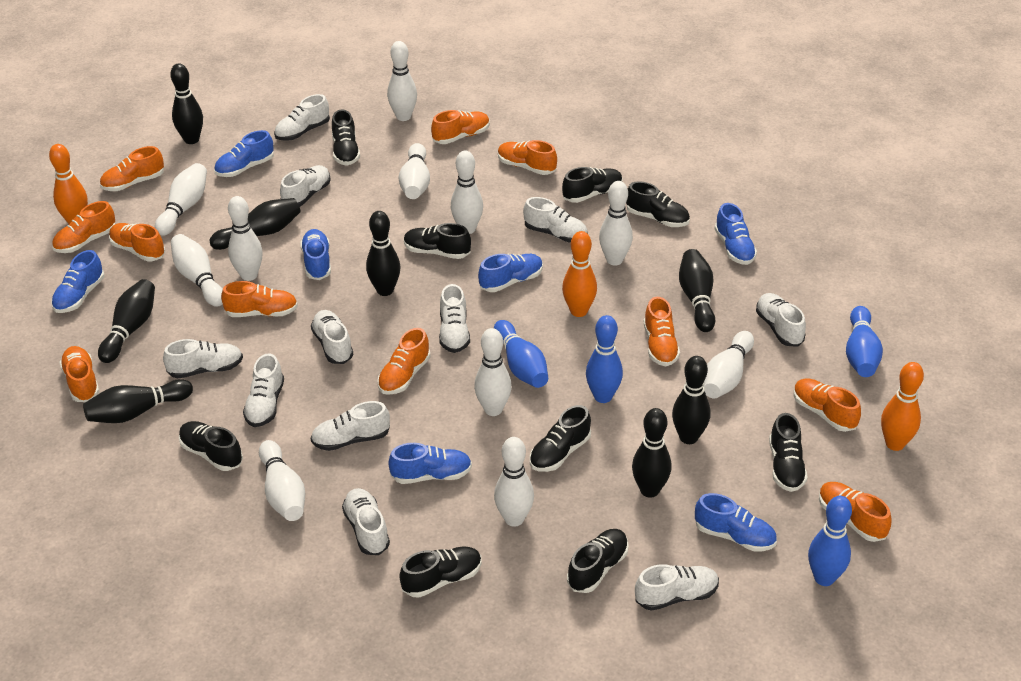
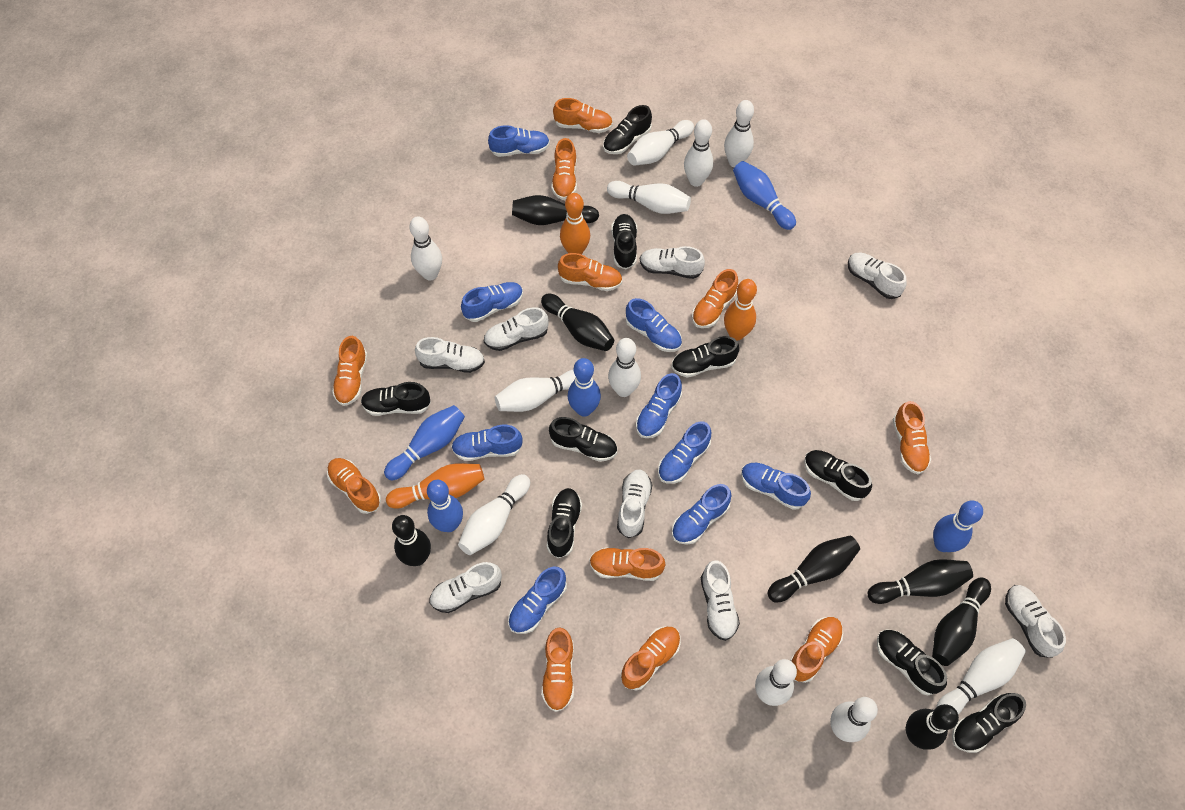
black bowling pin: 8 -> 7
blue bowling pin: 4 -> 5
blue shoe: 7 -> 9
white shoe: 11 -> 8

